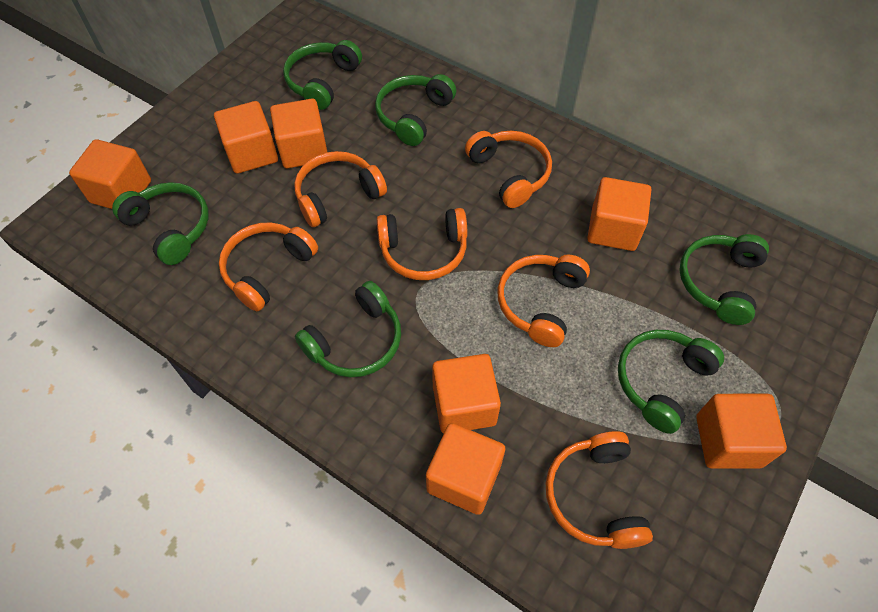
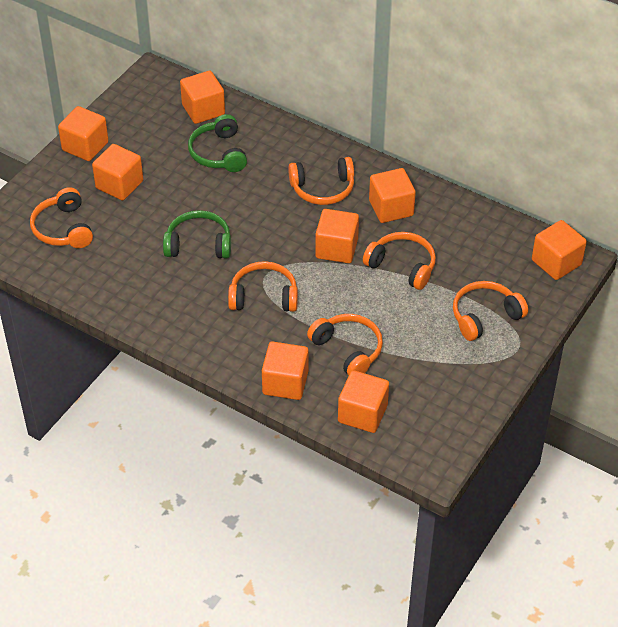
green headphones: 6 -> 2
orange cube: 7 -> 8

